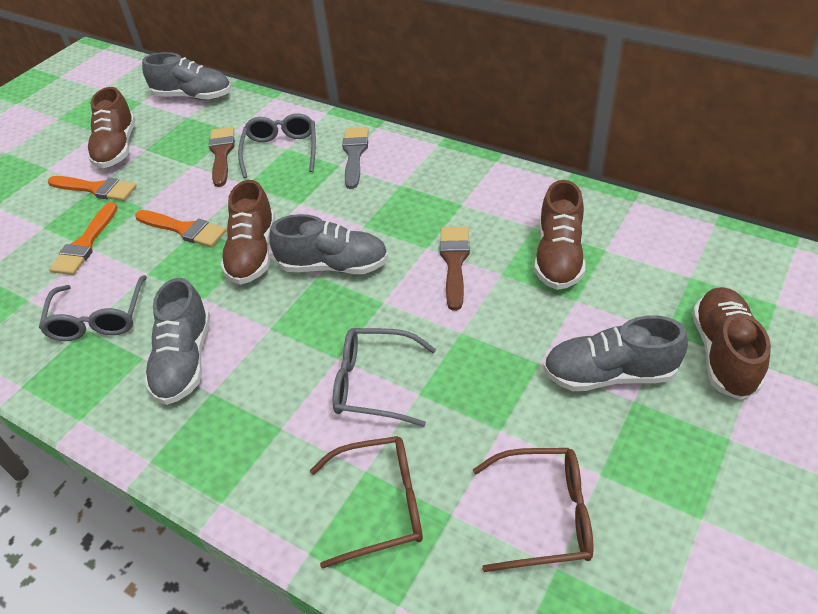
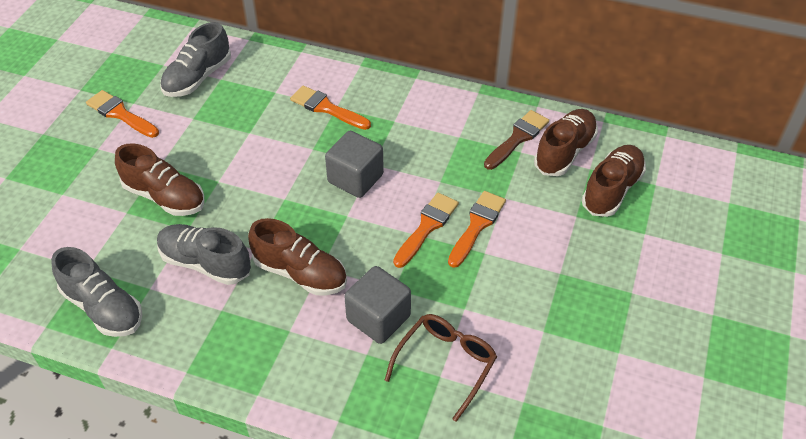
brown brush: 2 -> 1
brown glasses: 2 -> 1
grey brush: 1 -> 0
grey cube: 0 -> 2
grey glasses: 3 -> 0
grey shoe: 4 -> 3
orange brush: 3 -> 4

